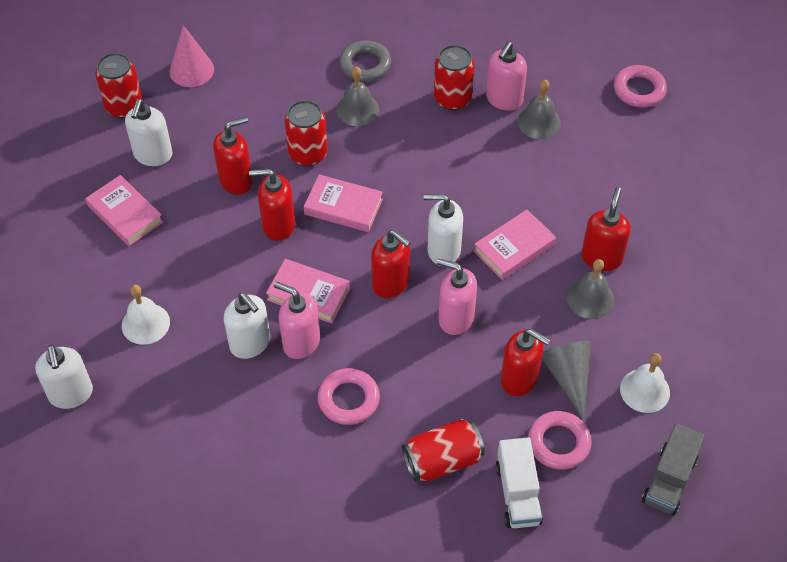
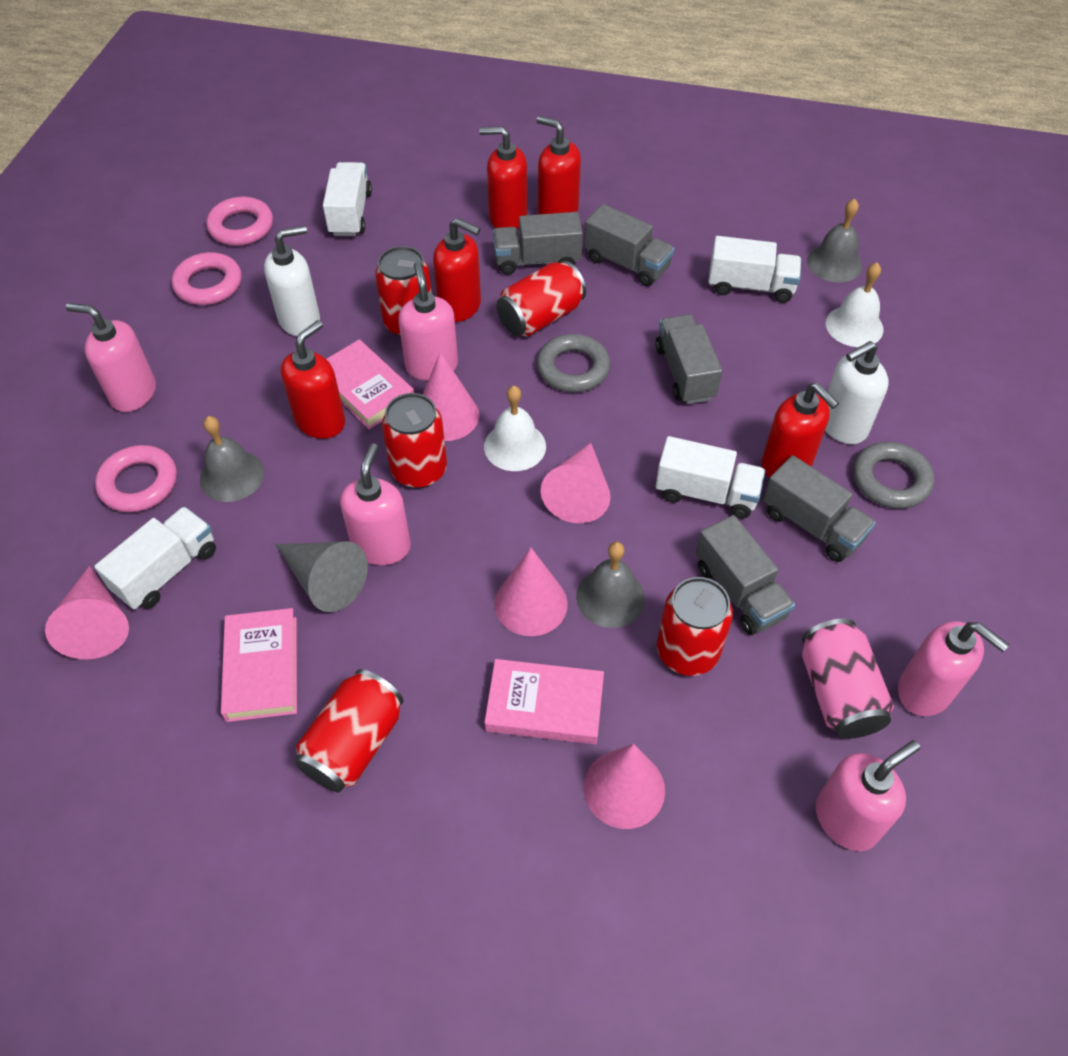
grey ring: 1 -> 2
grey truck: 1 -> 5
pink book: 4 -> 3
pink can: 0 -> 1
pink cone: 1 -> 5
pink soap dispenser: 3 -> 5
red can: 4 -> 5
white soap dispenser: 4 -> 2
white truck: 1 -> 4

